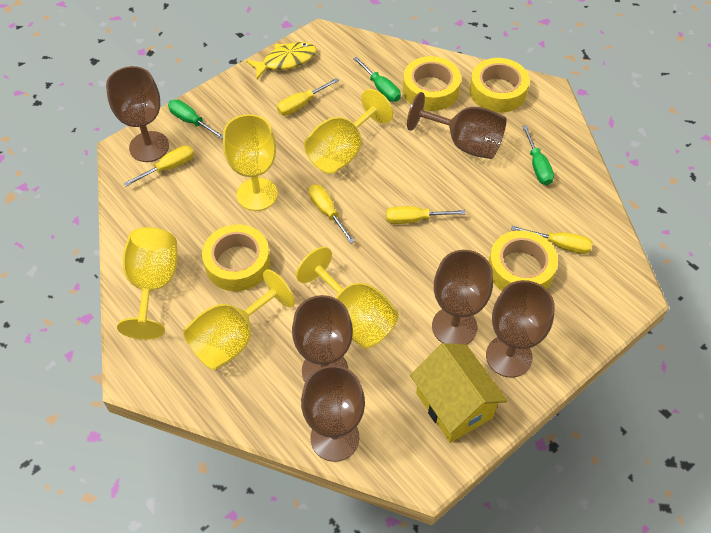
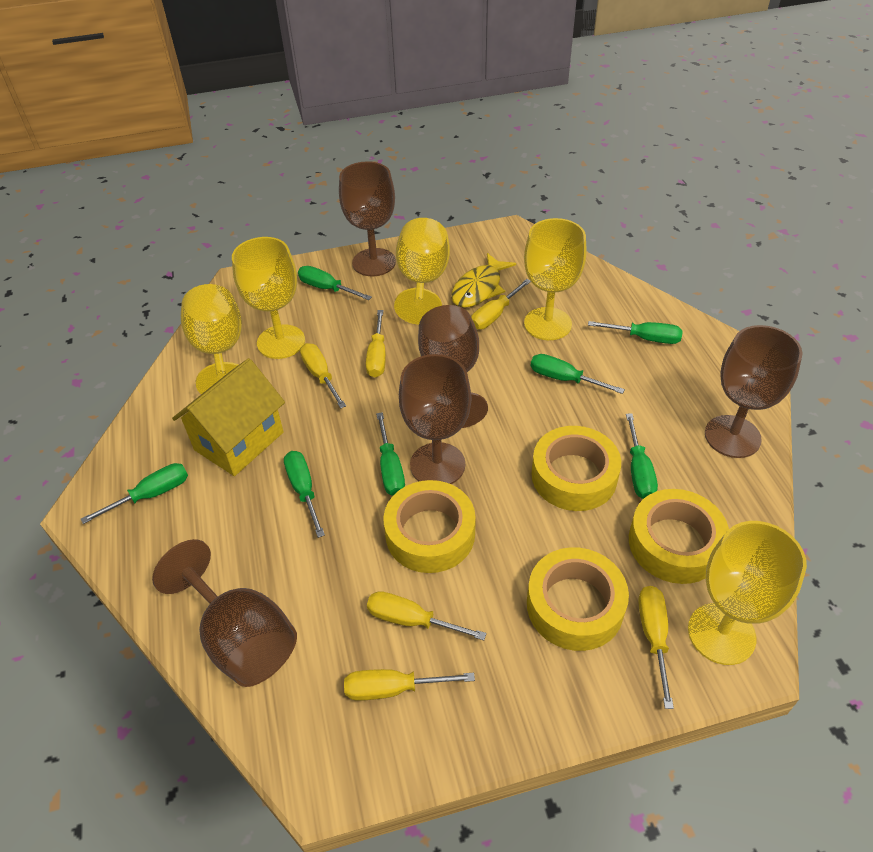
brown goblet: 6 -> 5
green screwdriver: 3 -> 7
yellow screwdriver: 5 -> 6

